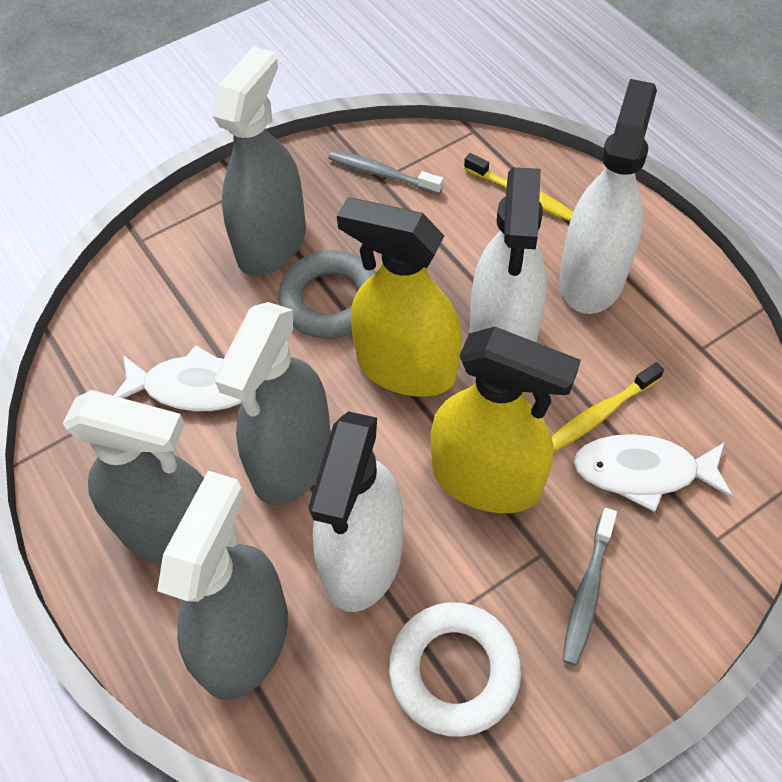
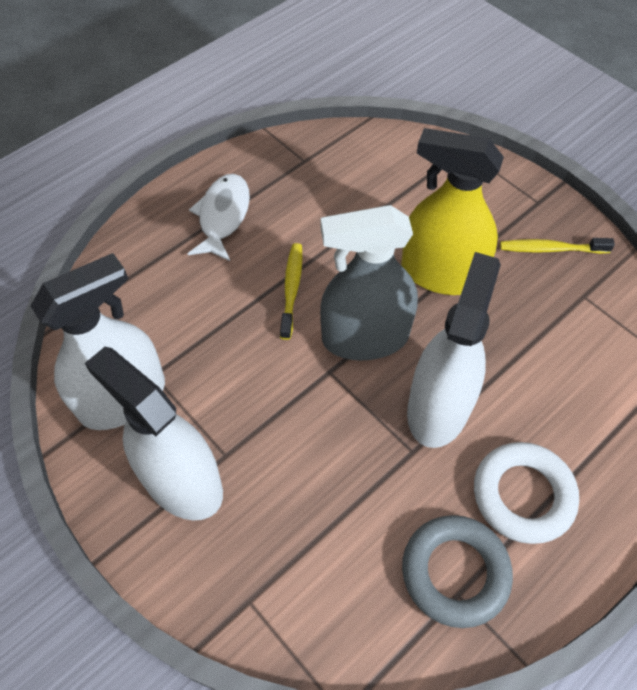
grey spray bottle: 4 -> 1
grey toothbrush: 2 -> 0
white fish: 2 -> 1
yellow spray bottle: 2 -> 1

